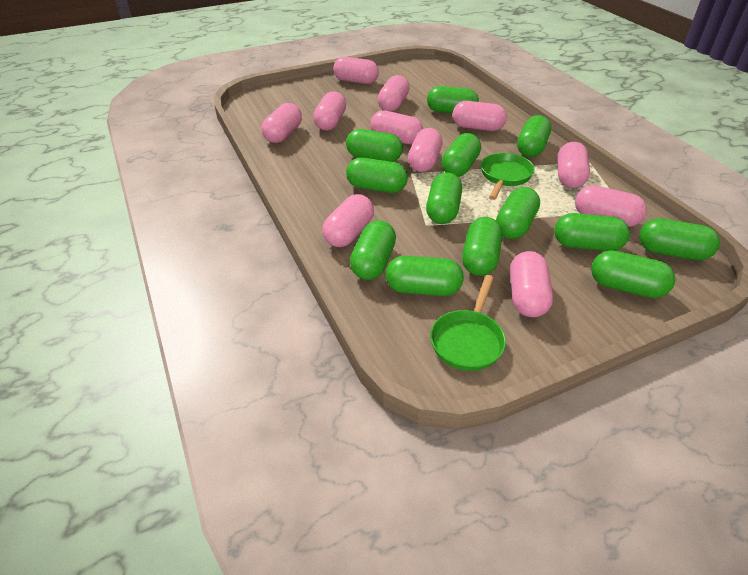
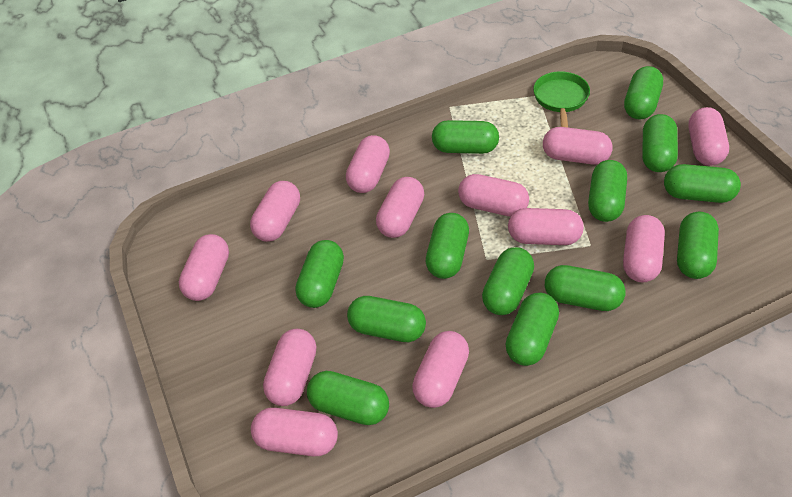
green pan: 2 -> 1
pink capsule: 11 -> 12

